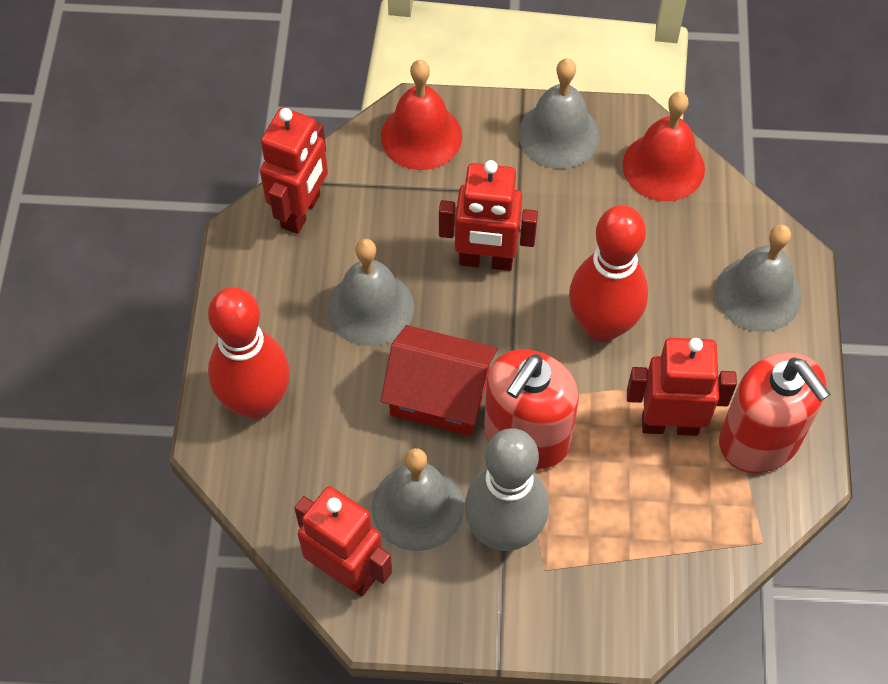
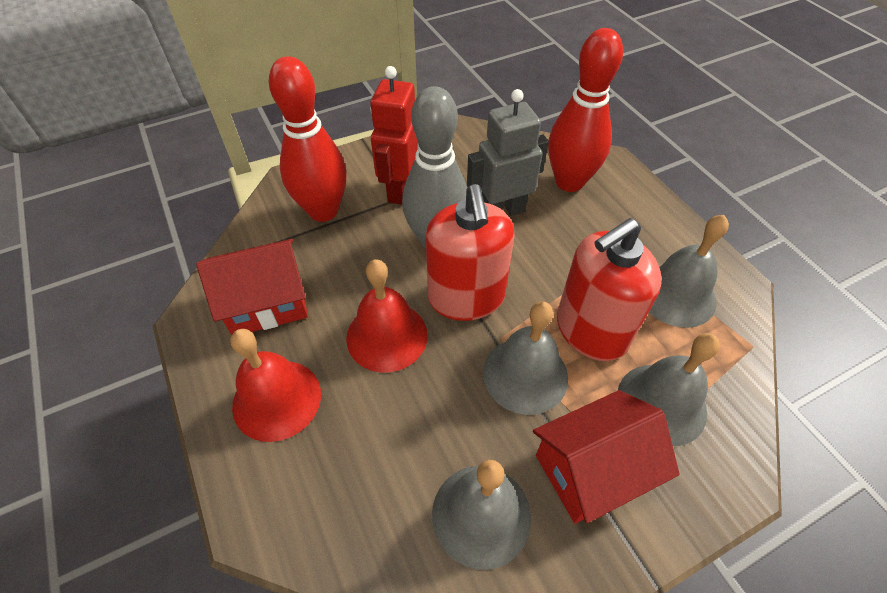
grey robot: 0 -> 1
red house: 1 -> 2
red robot: 4 -> 1

